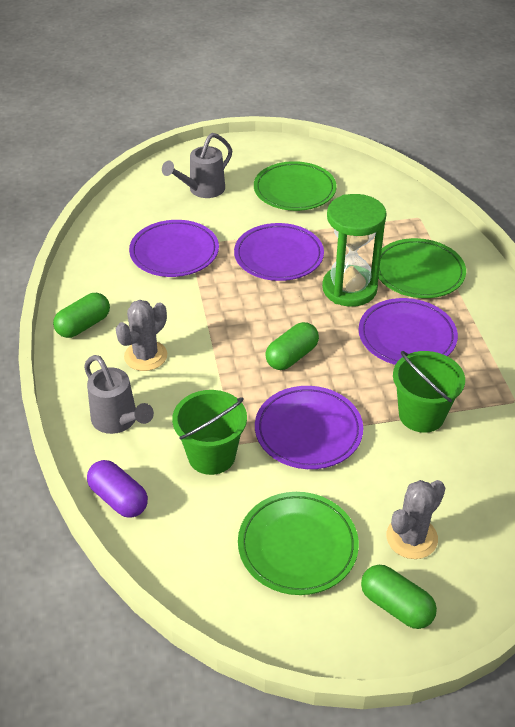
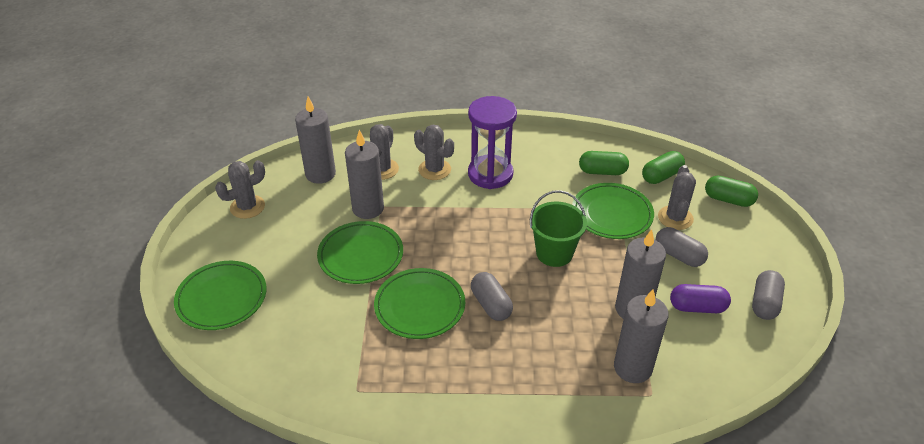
green bucket: 2 -> 1
green hourglass: 1 -> 0
green plate: 3 -> 4
grey cactus: 2 -> 4
grey candle: 0 -> 4
grey capsule: 0 -> 3
grey watering can: 2 -> 0
purple hourglass: 0 -> 1
purple plate: 4 -> 0

